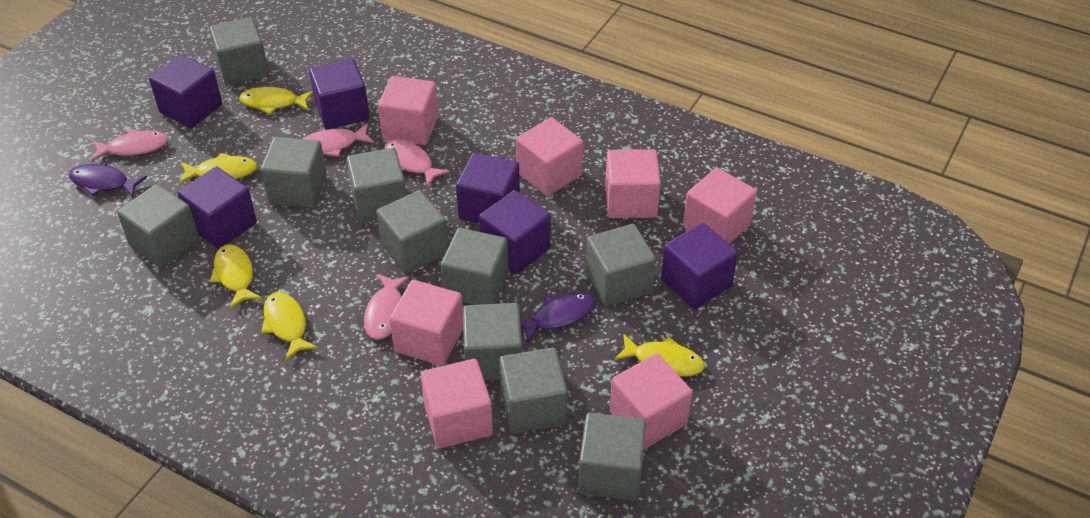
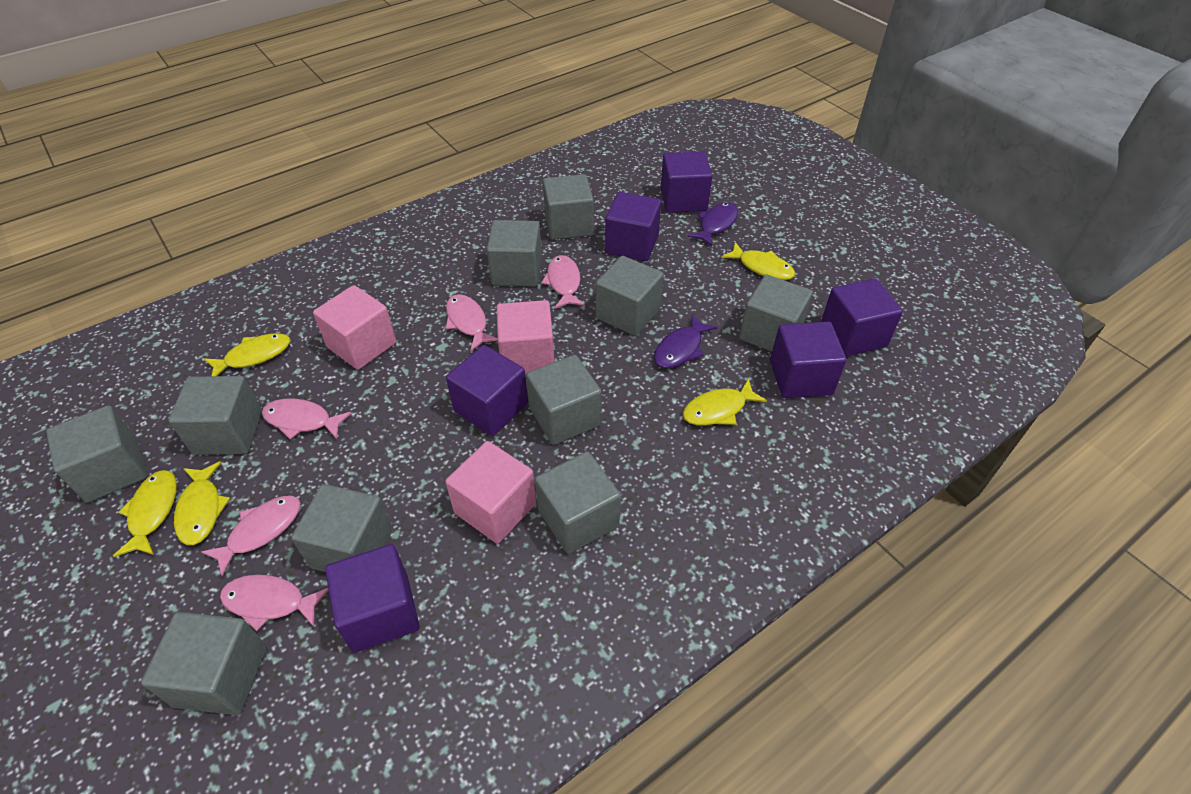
pink cube: 7 -> 3
pink fish: 4 -> 5

